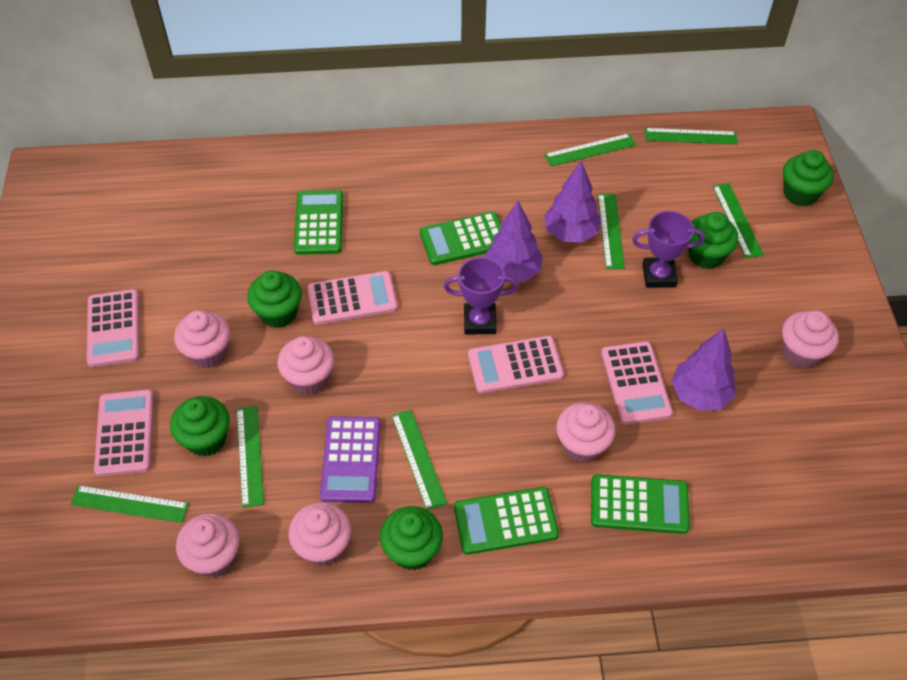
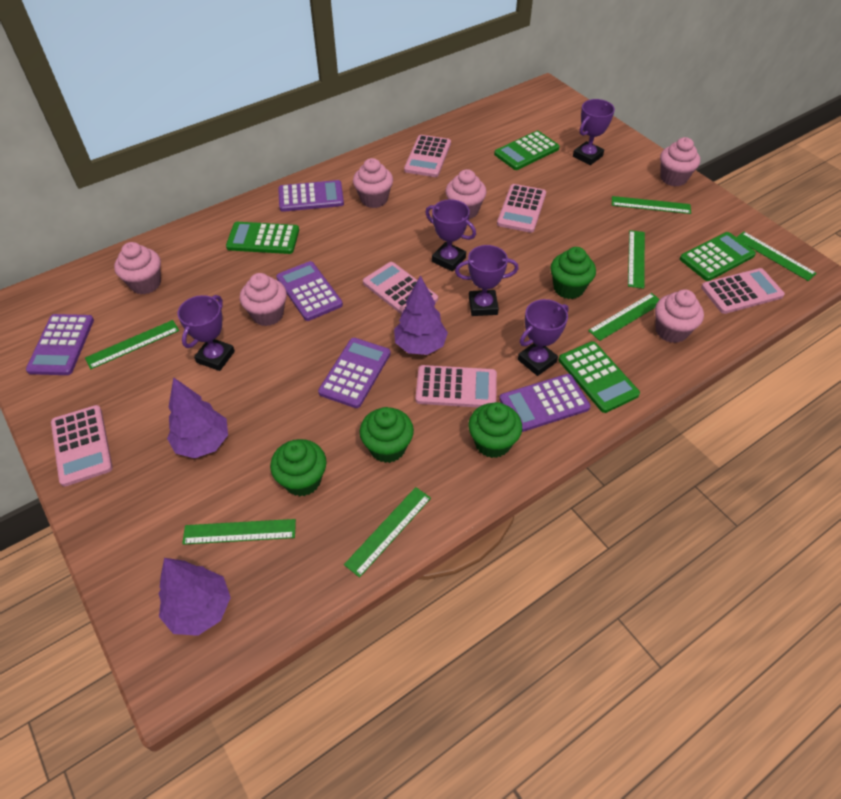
green cupcake: 5 -> 4
pink calculator: 5 -> 6
purple calculator: 1 -> 5
purple trophy: 2 -> 5

